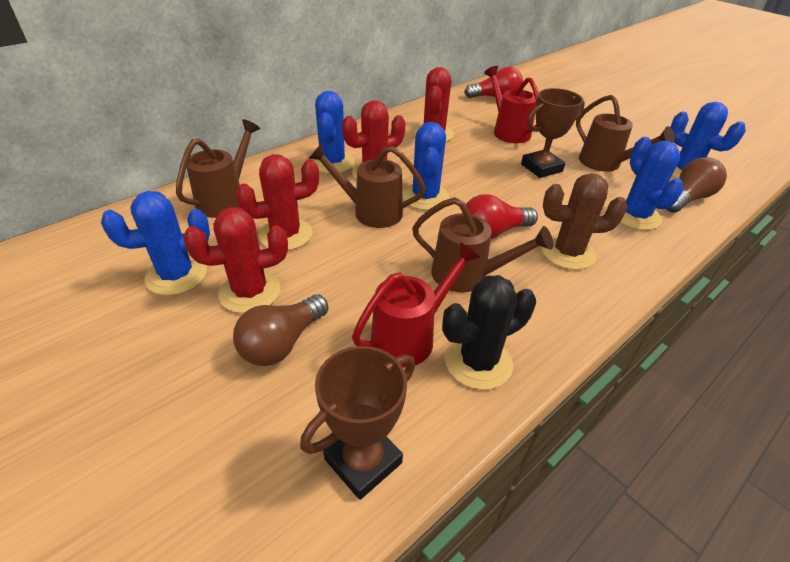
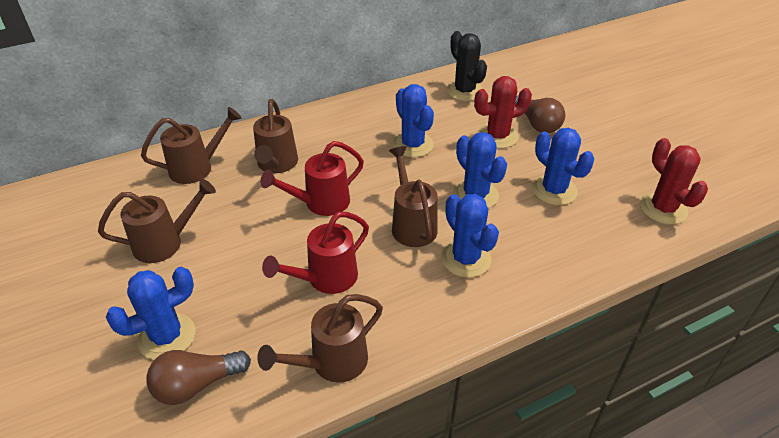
brown cactus: 1 -> 0
brown trophy: 2 -> 0
brown watering can: 4 -> 5
red cactus: 4 -> 2
red light bulb: 2 -> 0

